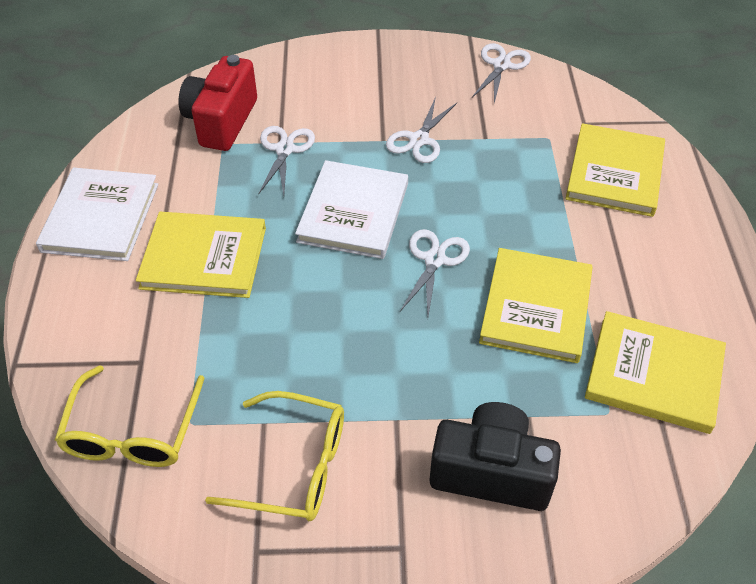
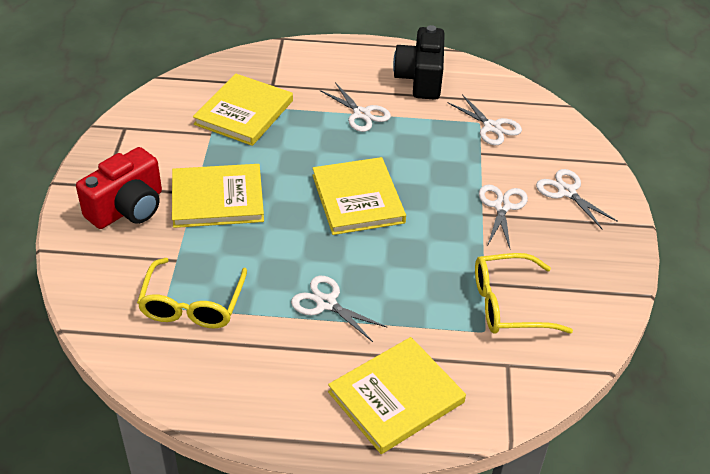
white book: 2 -> 0
white scissors: 4 -> 5

